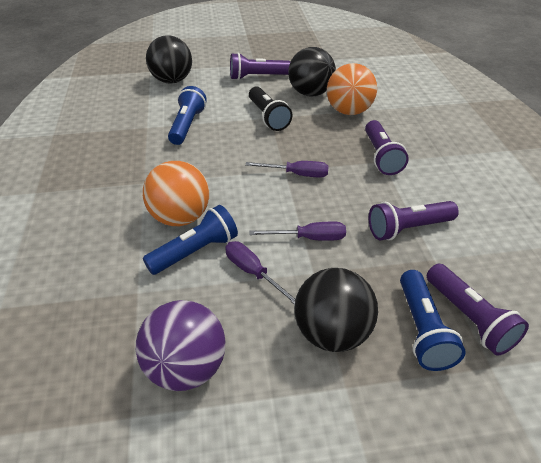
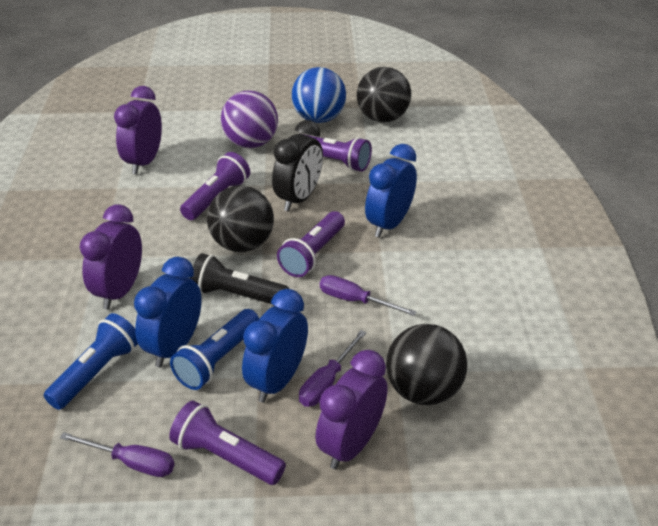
black clock: 0 -> 1
blue ball: 0 -> 1
blue clock: 0 -> 3
blue flashlight: 3 -> 2
orange ball: 2 -> 0
purple clock: 0 -> 3

